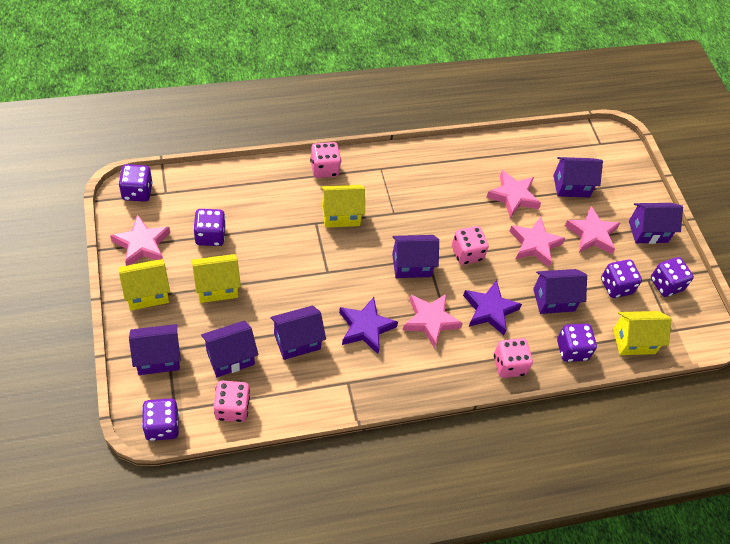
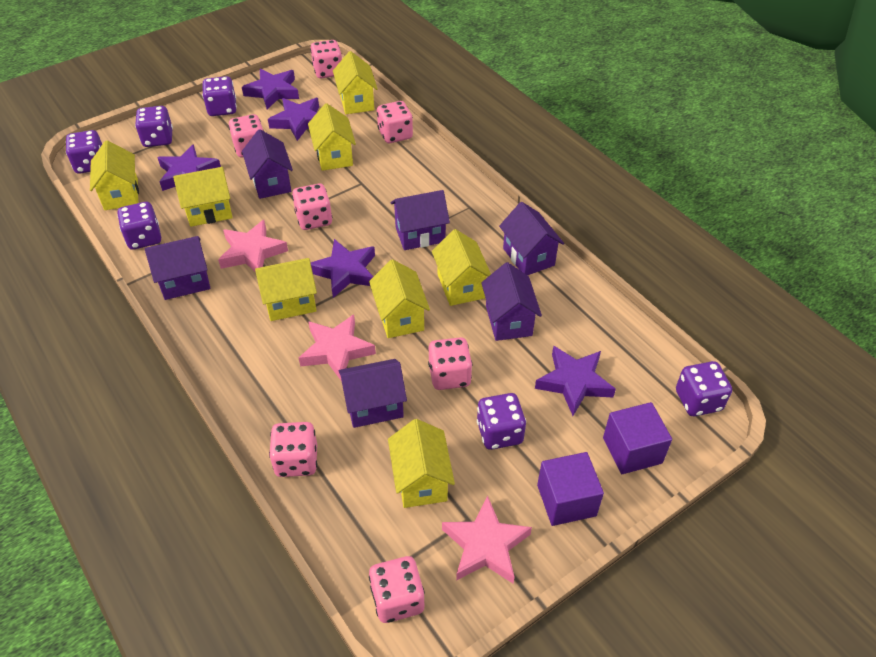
pink dice: 4 -> 7
pink star: 5 -> 3
purple cube: 0 -> 2
purple house: 7 -> 6
purple star: 2 -> 5
yellow house: 4 -> 8

